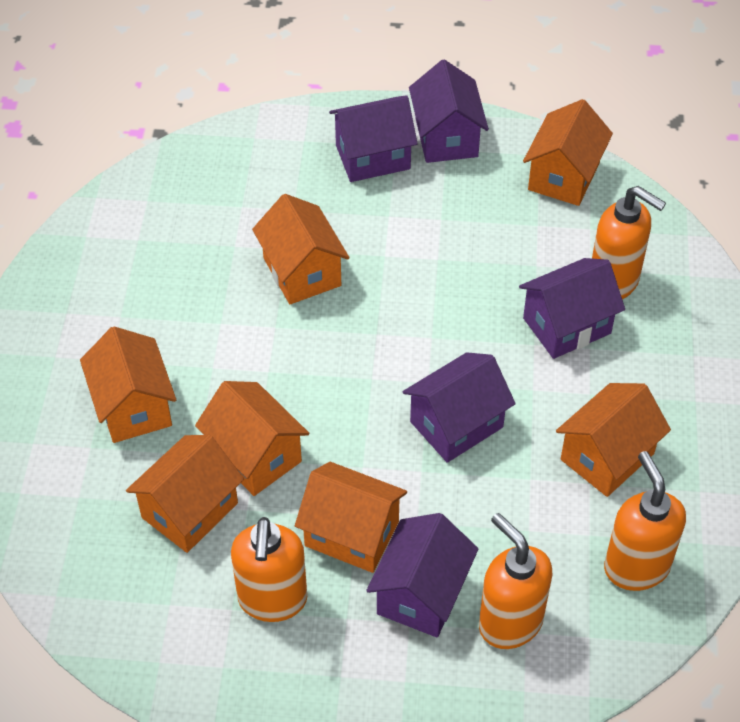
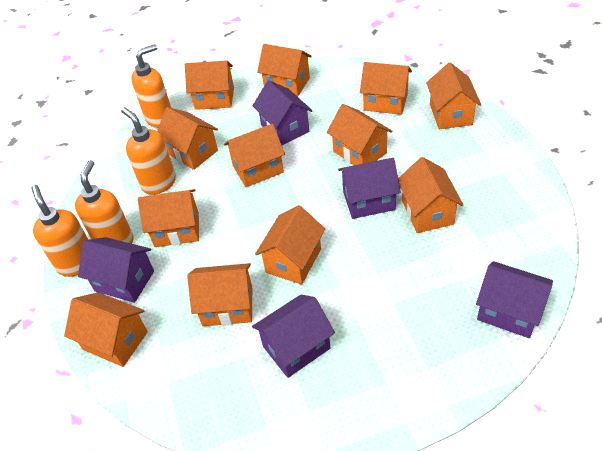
orange house: 7 -> 12

